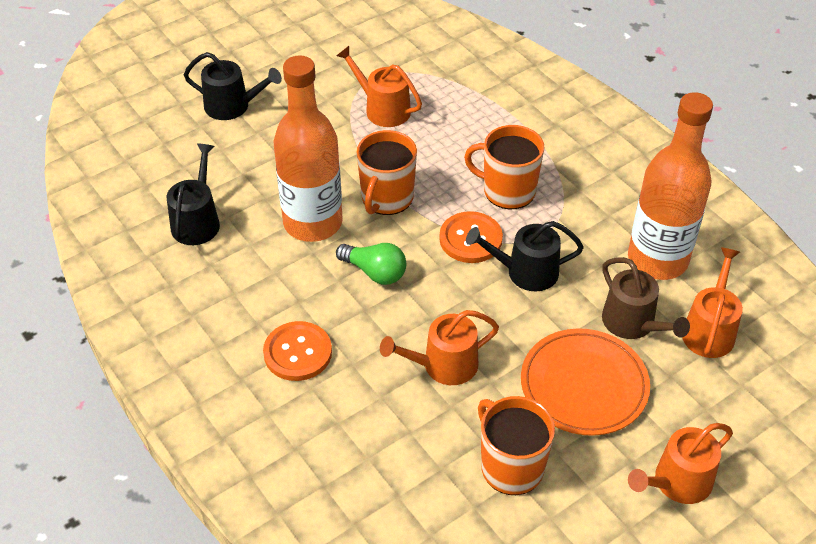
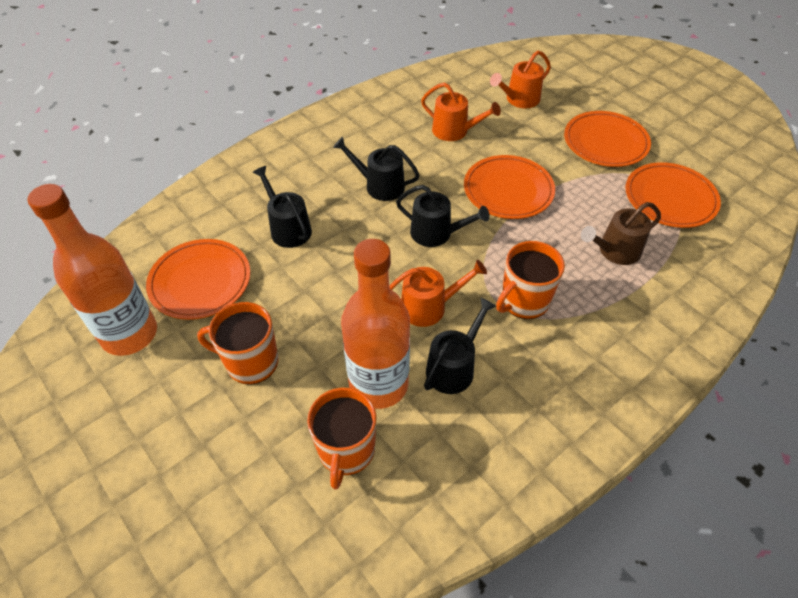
black watering can: 3 -> 4
green light bulb: 1 -> 0
orange button: 2 -> 0
orange plate: 1 -> 4
orange watering can: 4 -> 3

